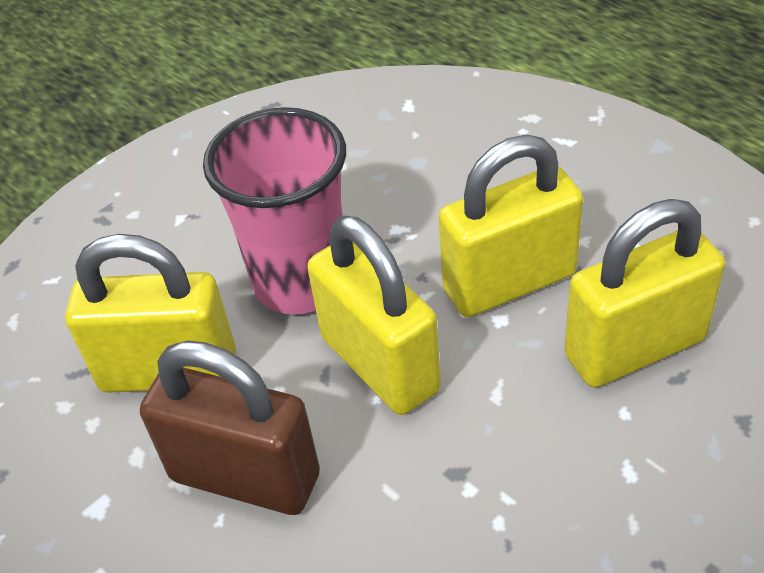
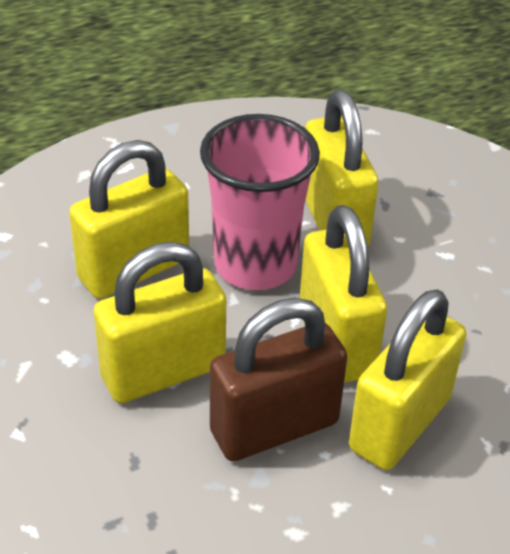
yellow padlock: 4 -> 5

